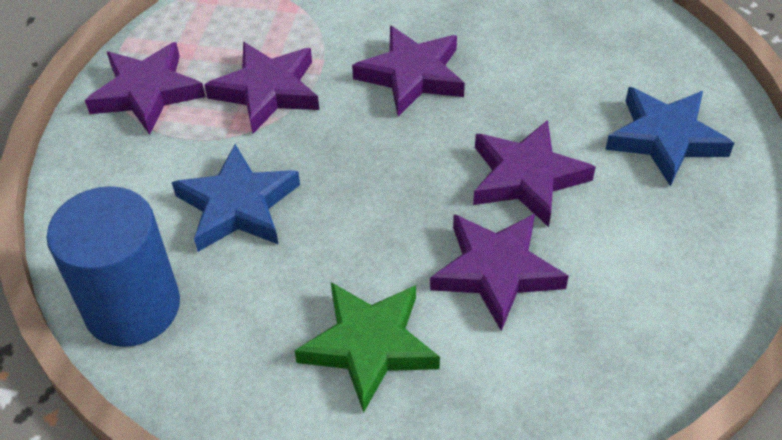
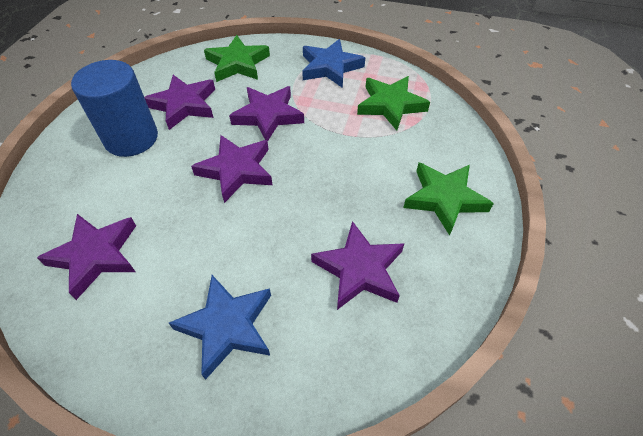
green star: 1 -> 3

